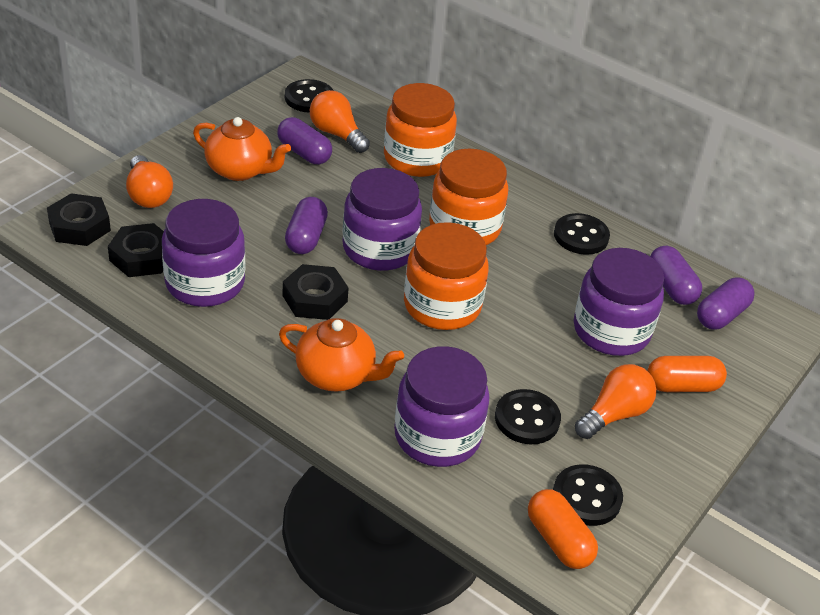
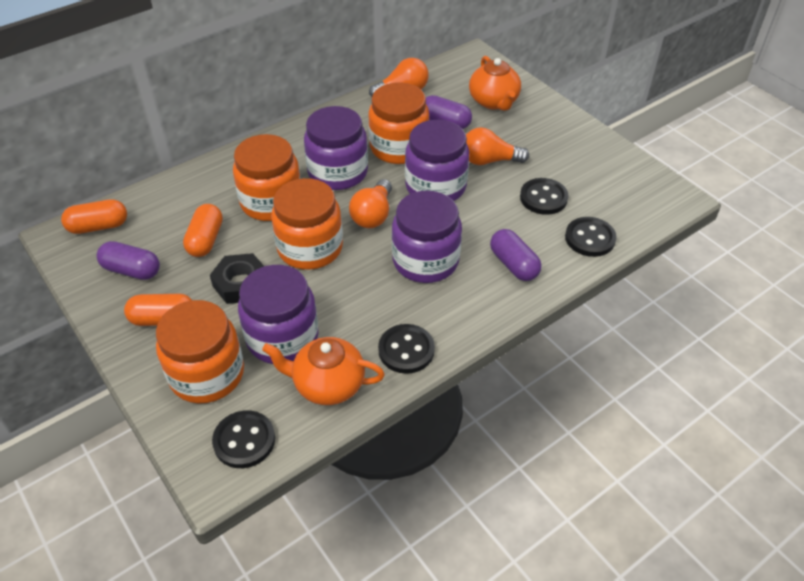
black nut: 3 -> 1
orange capsule: 2 -> 3
orange jar: 3 -> 4
purple capsule: 4 -> 3

